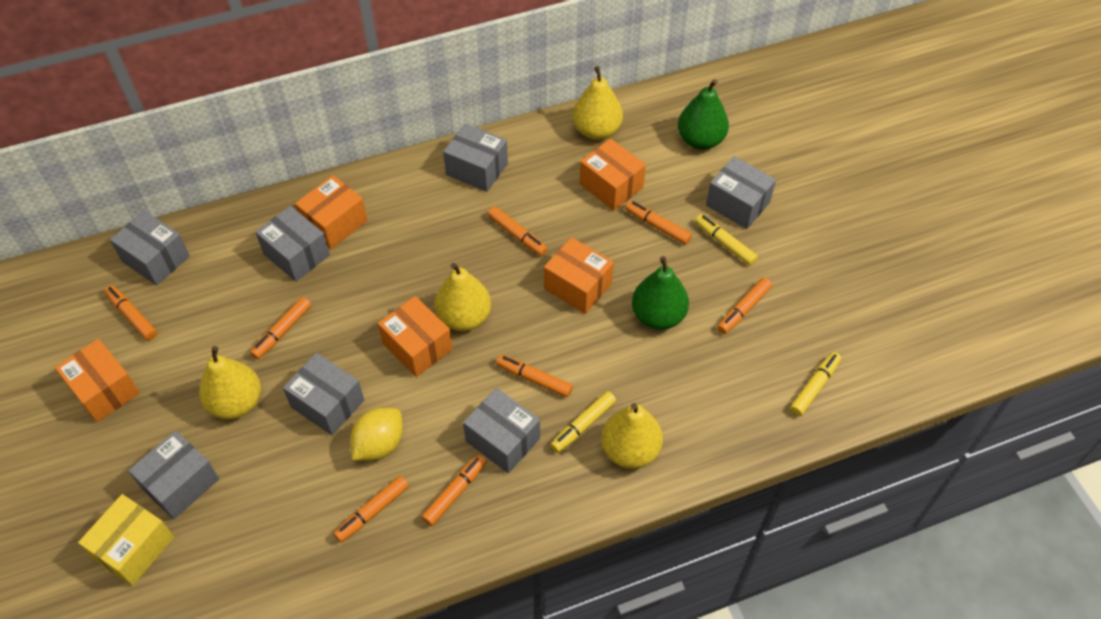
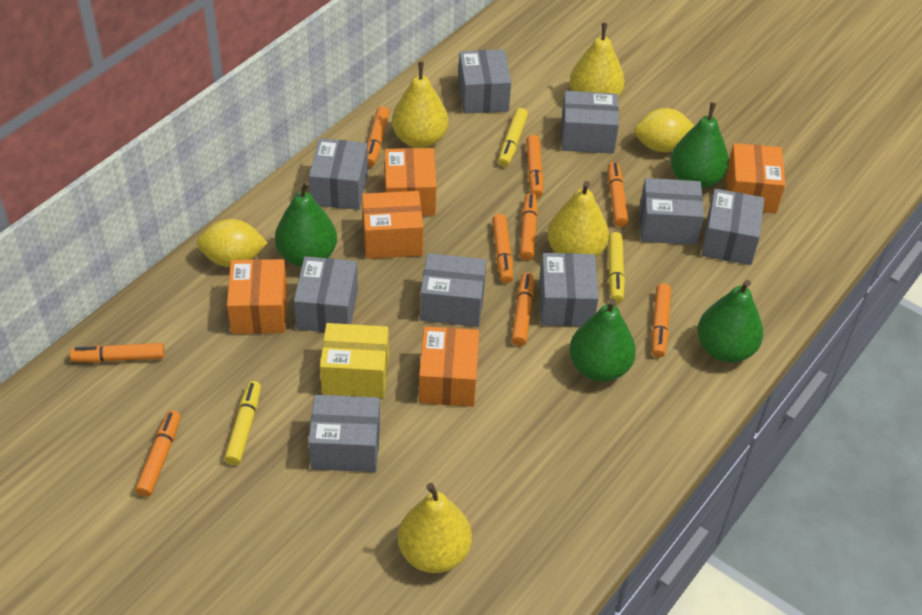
green pear: 2 -> 4
grey box: 7 -> 9
orange marker: 8 -> 9
yellow lemon: 1 -> 2

